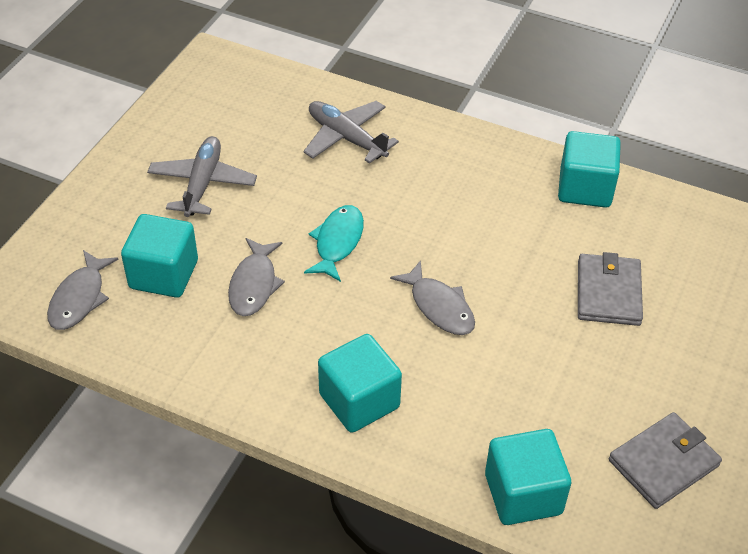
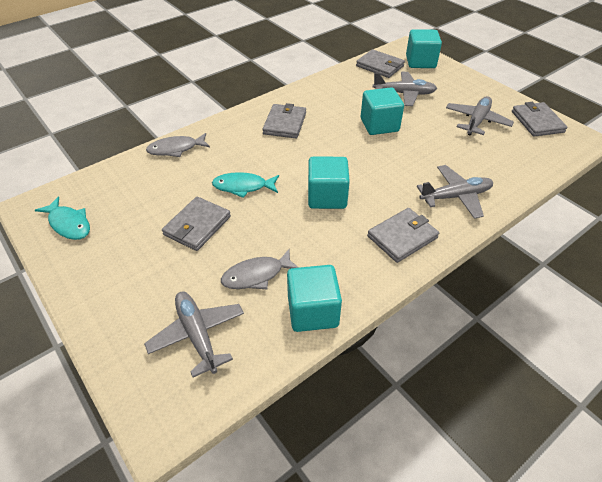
grey fish: 3 -> 2
grey plane: 2 -> 4
grey wallet: 2 -> 5
turquoise fish: 1 -> 2

